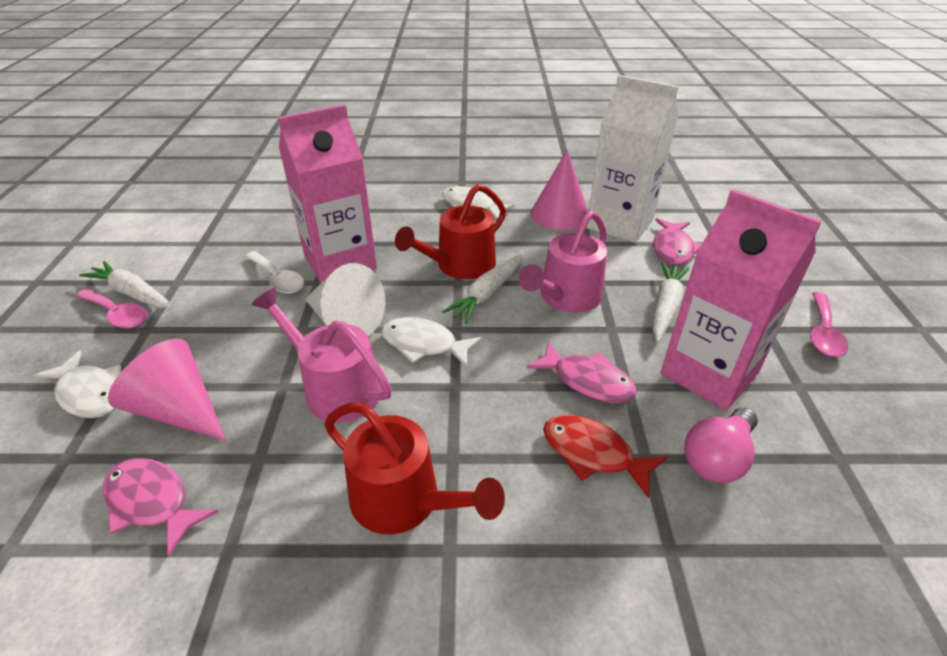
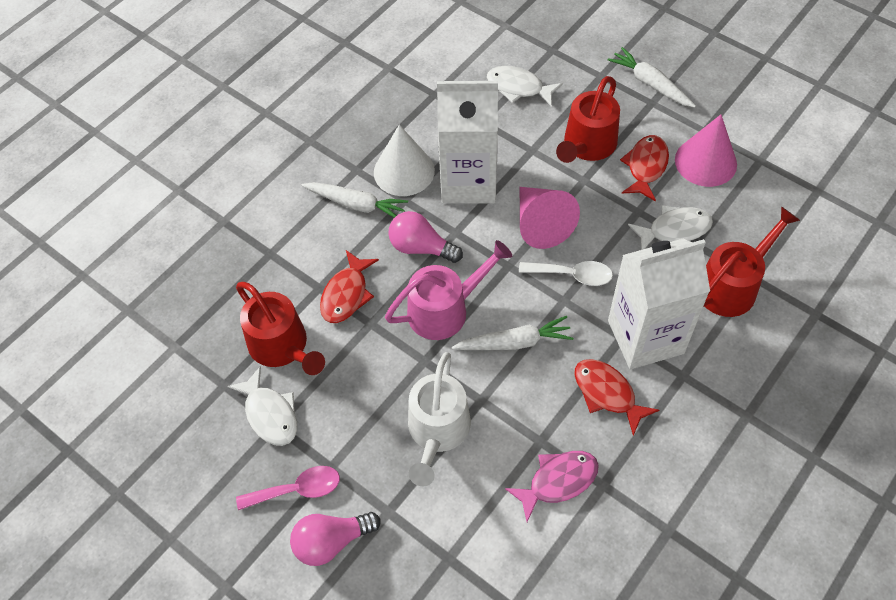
pink carton: 2 -> 0
pink fish: 3 -> 1
pink light bulb: 1 -> 2
pink spoon: 2 -> 1
pink watering can: 2 -> 1
red fish: 1 -> 3
red watering can: 2 -> 3
white carton: 1 -> 2
white watering can: 0 -> 1

